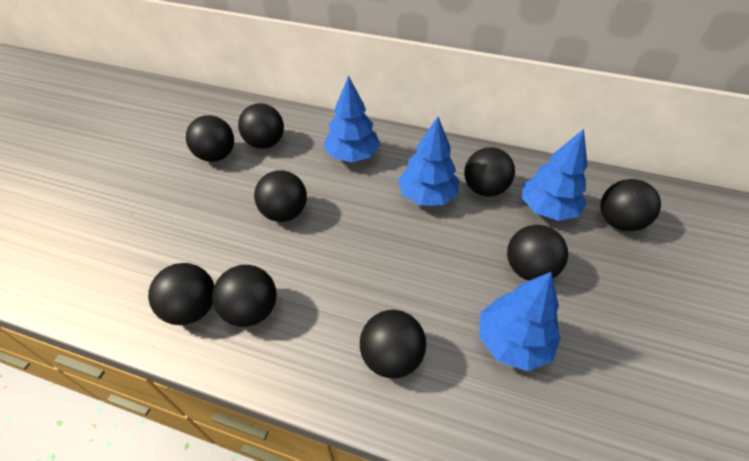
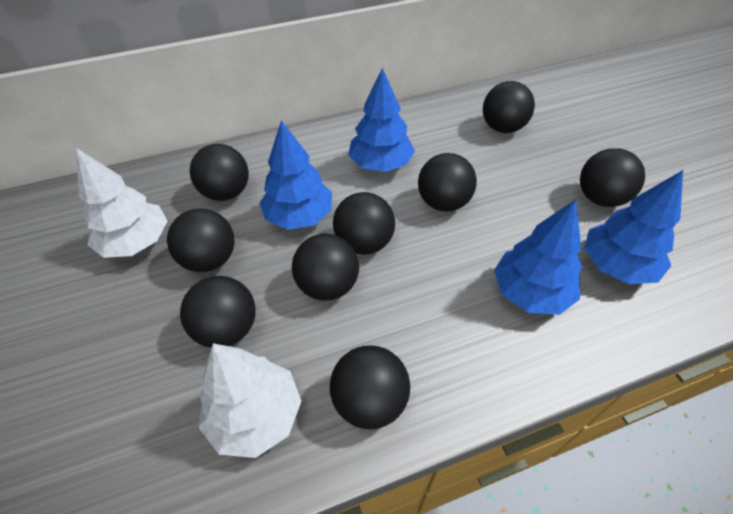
white tree: 0 -> 2

